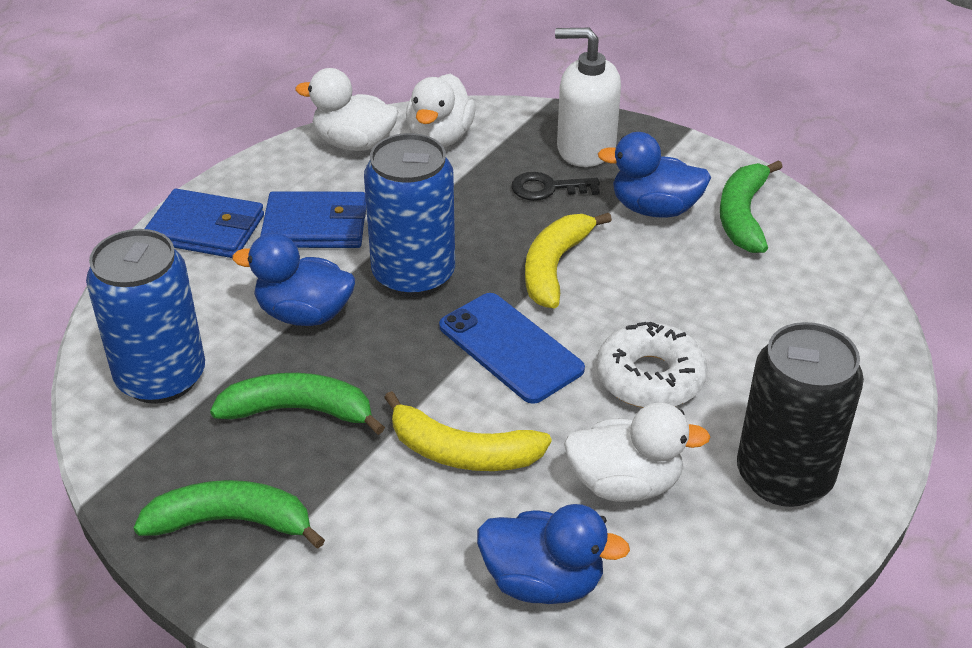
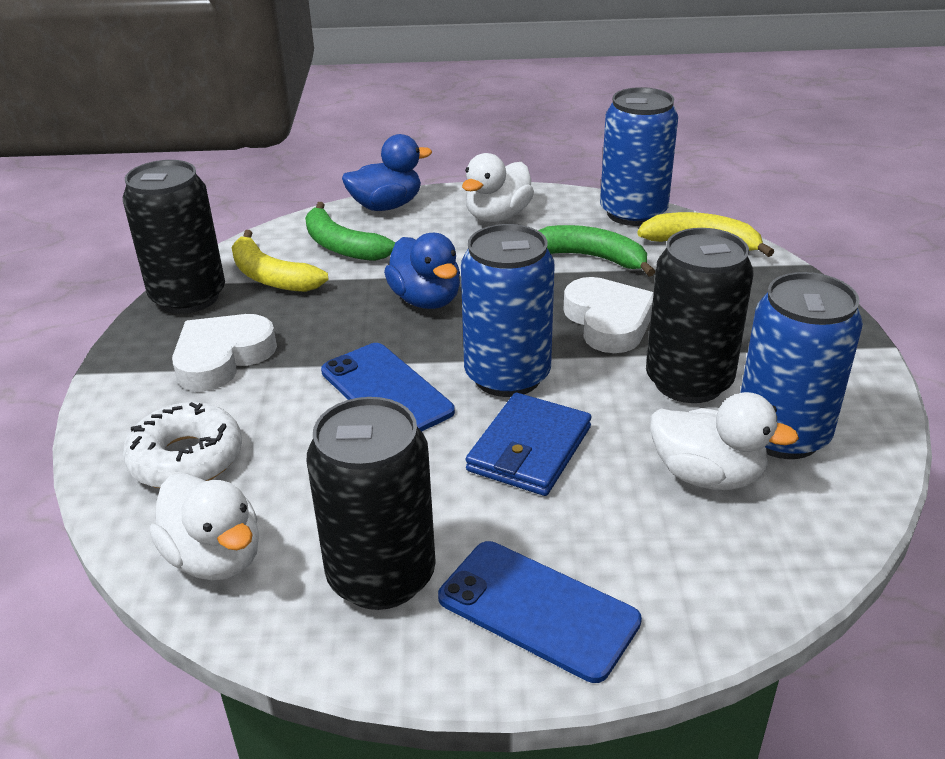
black can: 1 -> 3
black key: 1 -> 0
blue can: 2 -> 3
blue duck: 3 -> 2
blue phone: 1 -> 2
blue wallet: 2 -> 1
green banana: 3 -> 2
white heart: 0 -> 2
white soap dispenser: 1 -> 0

